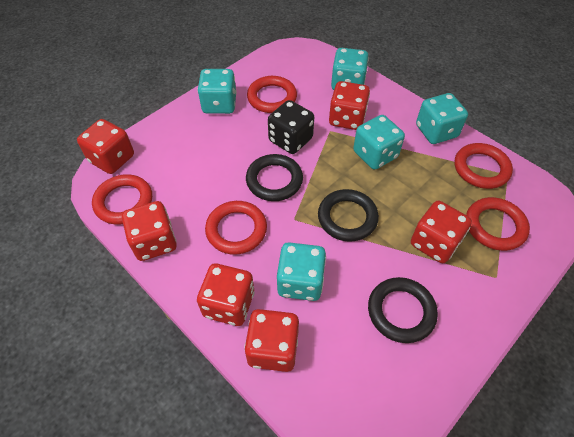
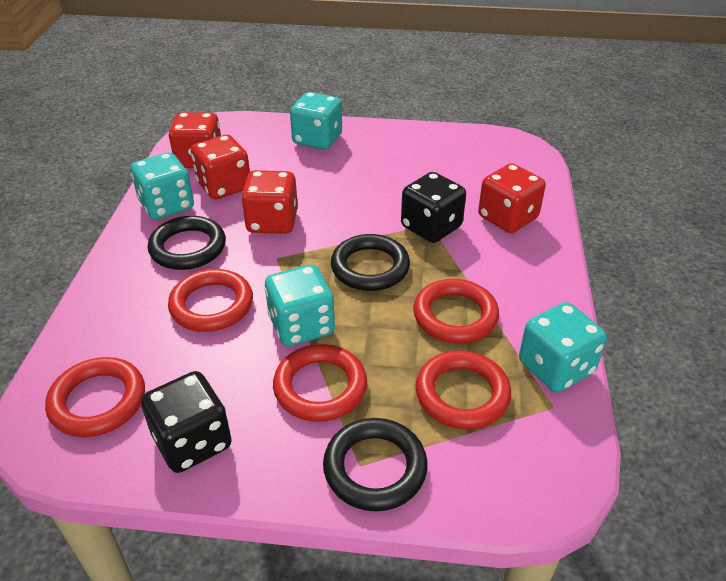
black dice: 1 -> 2
red dice: 6 -> 4
turquoise dice: 5 -> 4

